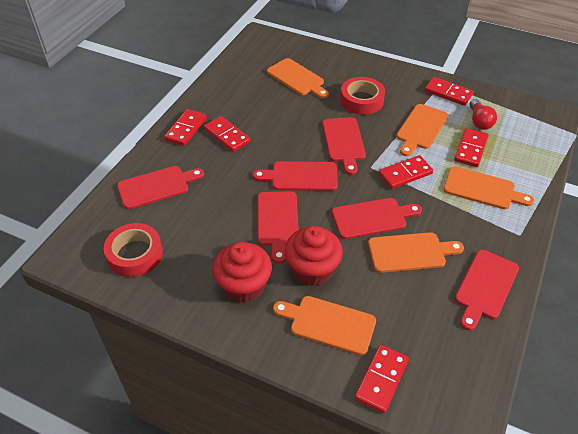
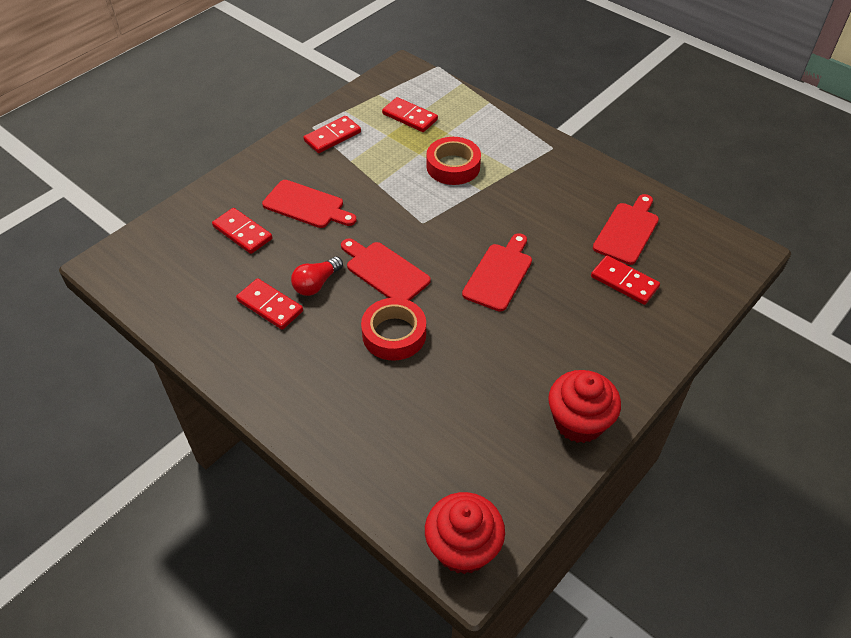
orange cutting board: 5 -> 0
red cutting board: 6 -> 4
red domino: 6 -> 5

